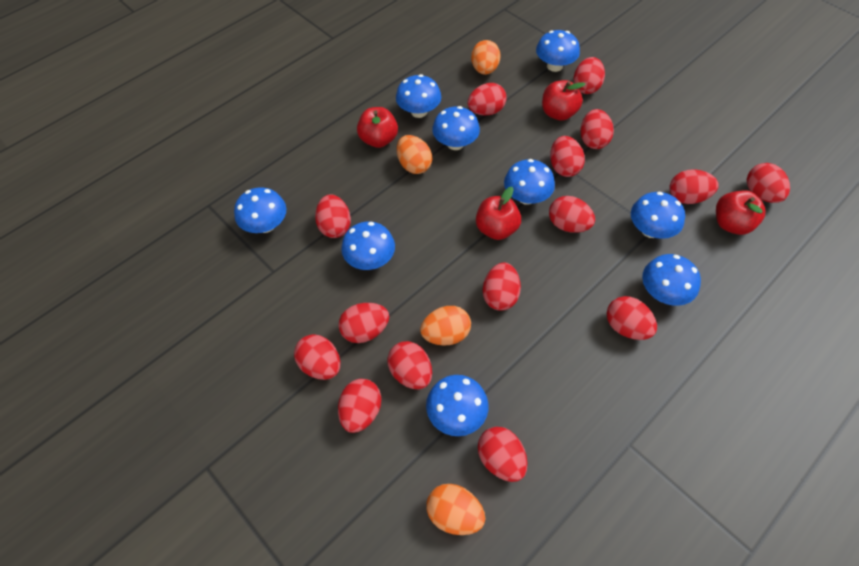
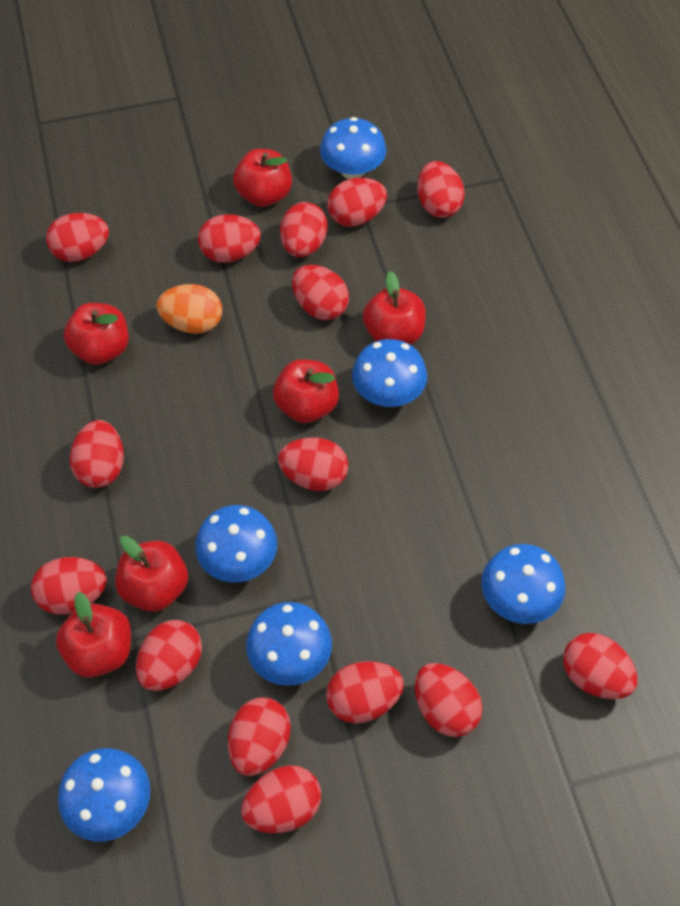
blue mushroom: 9 -> 6
orange egg: 4 -> 1
red apple: 4 -> 6

